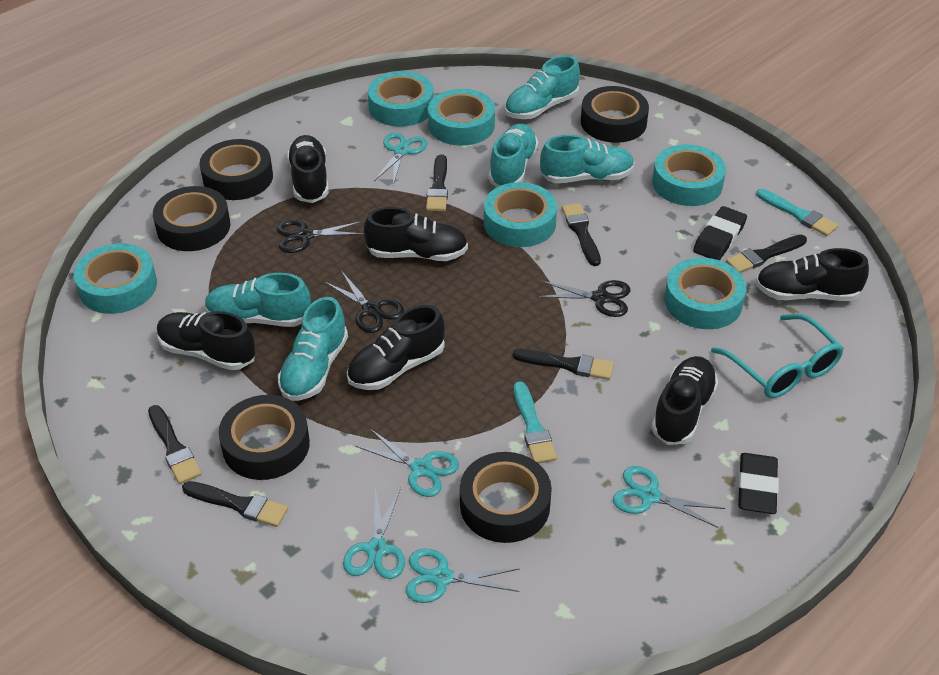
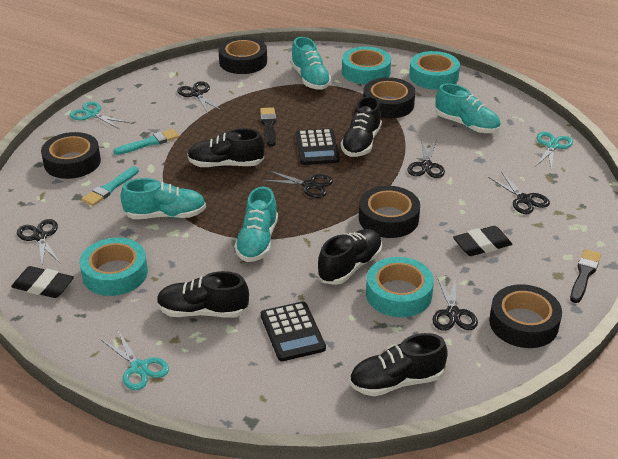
black brush: 6 -> 2
black calculator: 0 -> 2
black scissors: 3 -> 6
black shoe: 6 -> 5
turquoise glasses: 1 -> 0
turquoise scissors: 5 -> 3
turquoise shoe: 5 -> 4
turquoise tape: 6 -> 4

